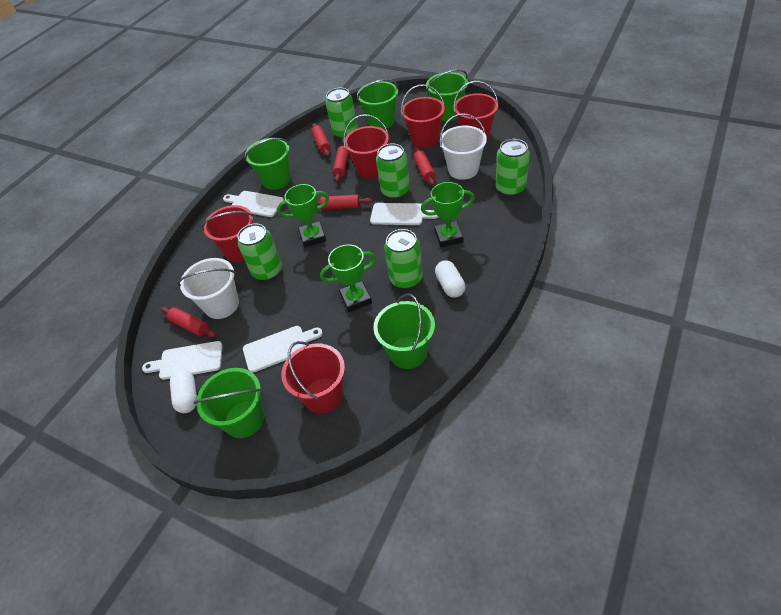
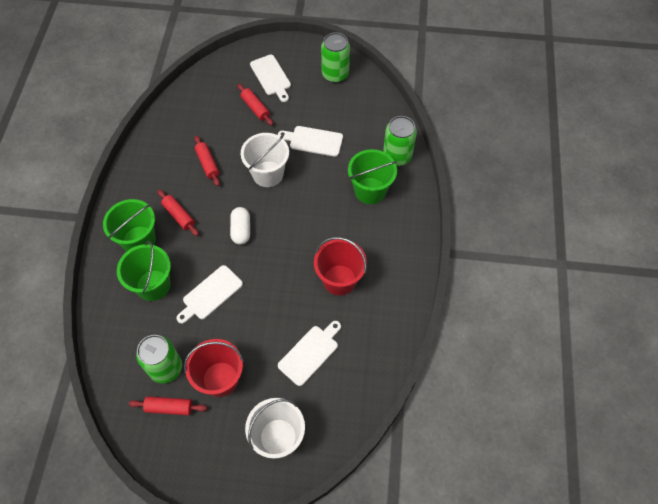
green bucket: 5 -> 3
green can: 5 -> 3
green trophy: 3 -> 0
red bucket: 5 -> 2
red rolling pin: 5 -> 4
white capsule: 2 -> 1

